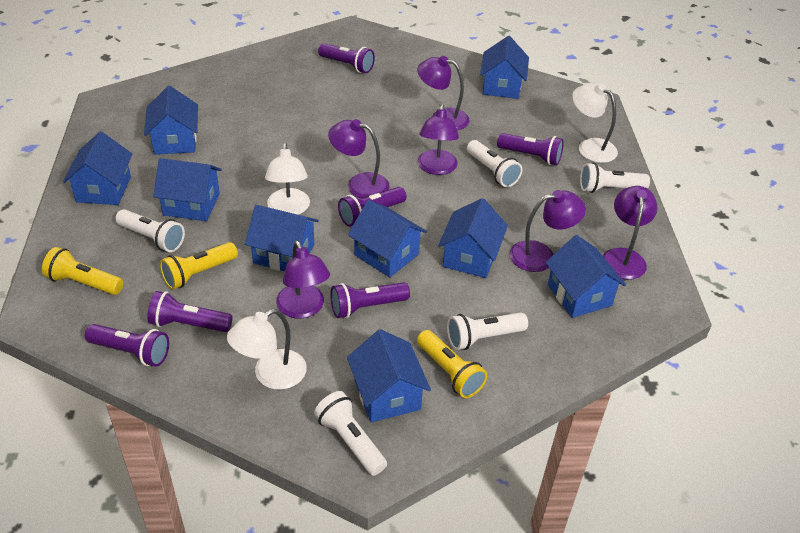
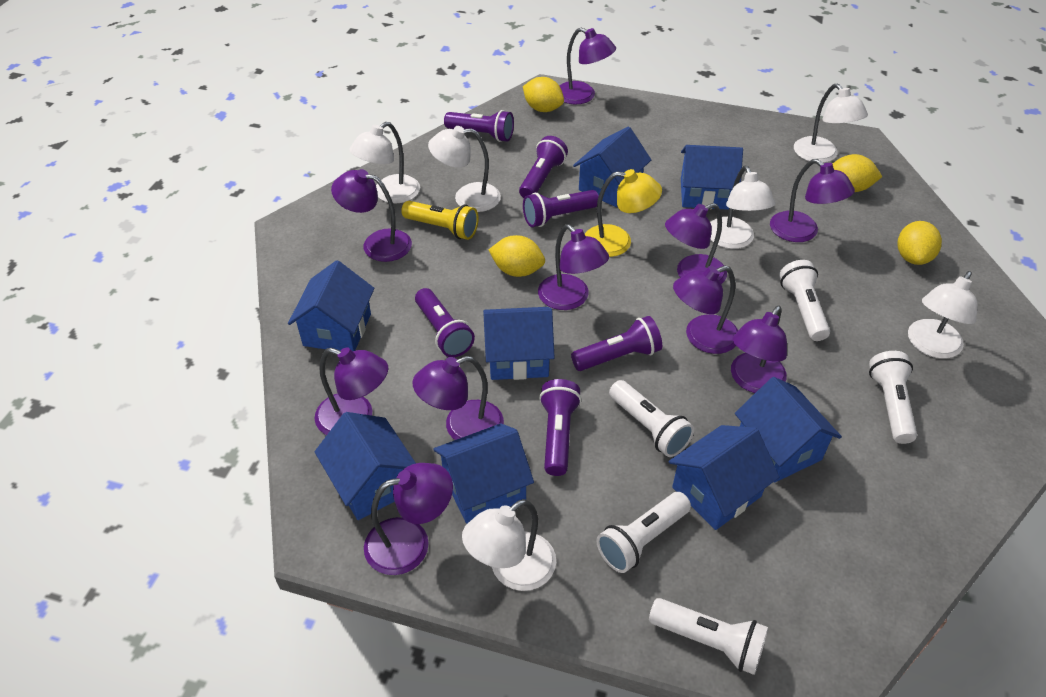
blue house: 9 -> 8
purple lamp: 6 -> 10
white lamp: 3 -> 6
yellow flashlight: 3 -> 1
yellow lamp: 0 -> 1
yellow lemon: 0 -> 4

